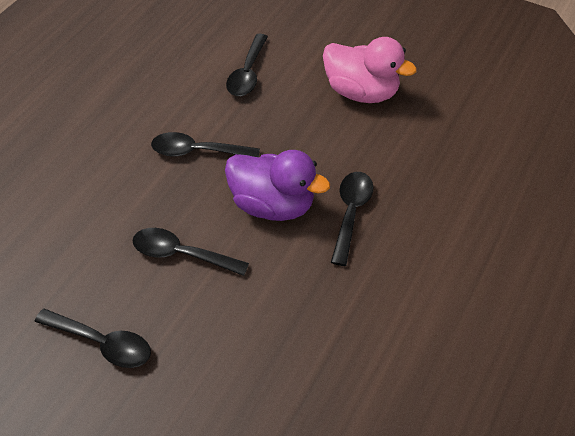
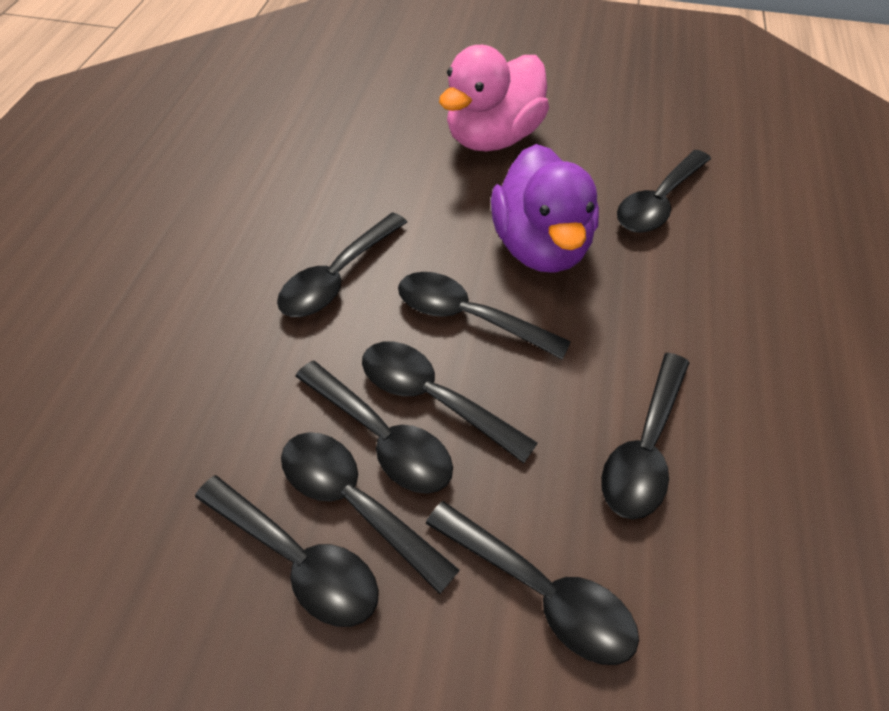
black spoon: 5 -> 9

